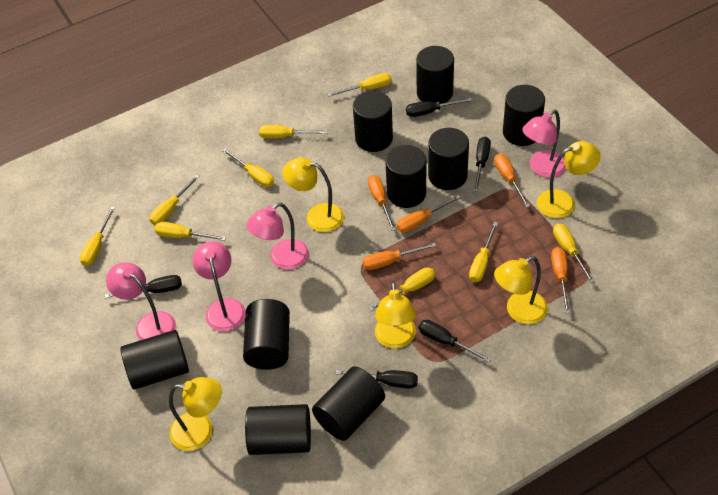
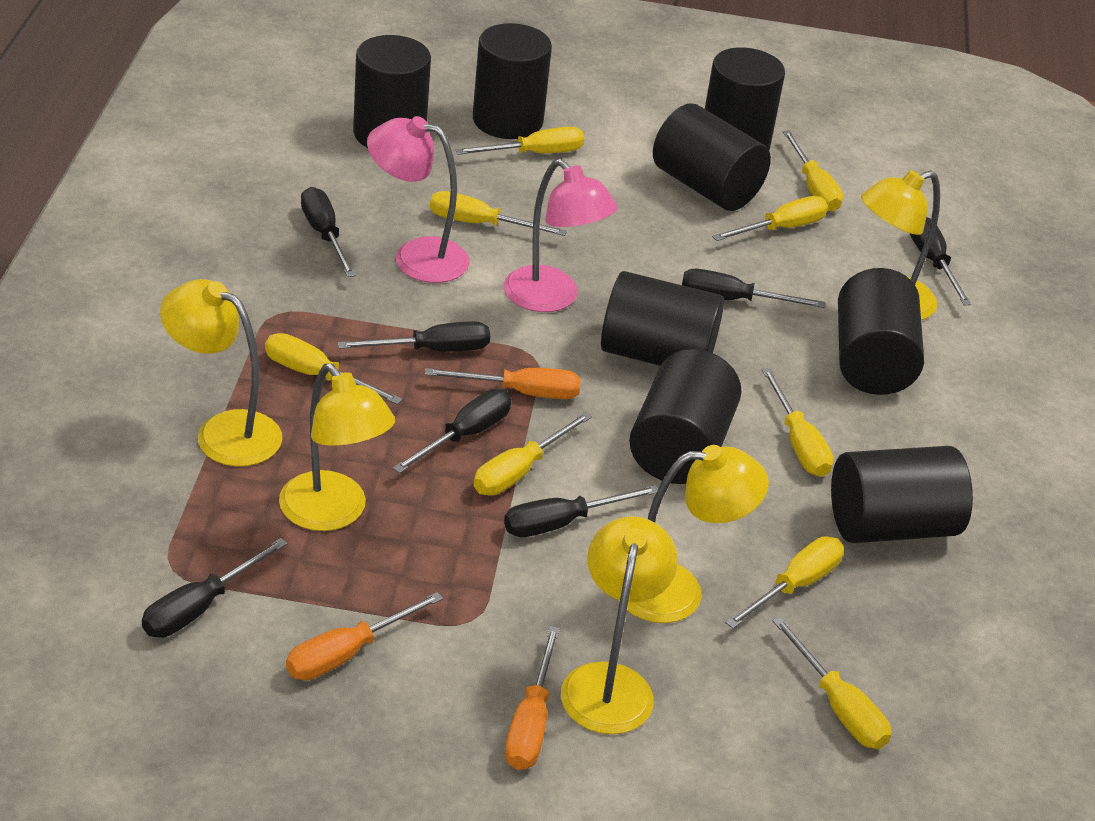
black cylinder: 9 -> 8
black screwdriver: 5 -> 7
orange screwdriver: 5 -> 3
pink lamp: 4 -> 2

